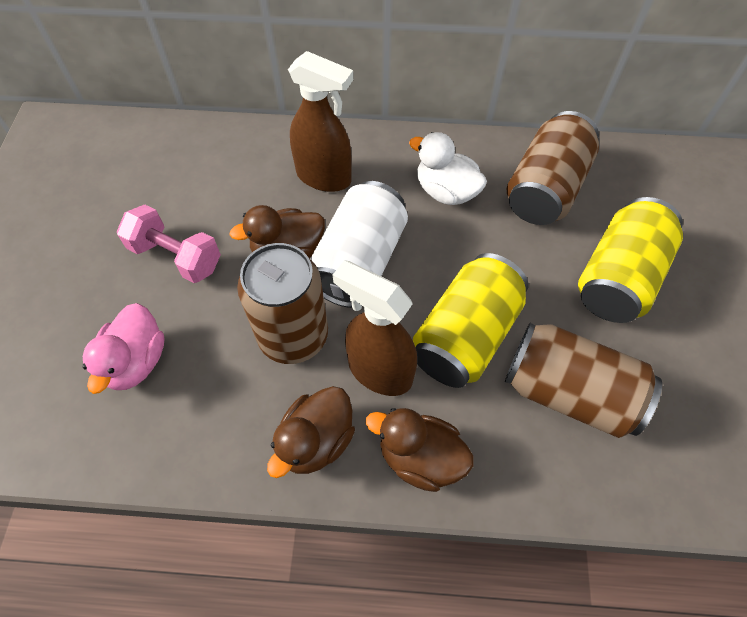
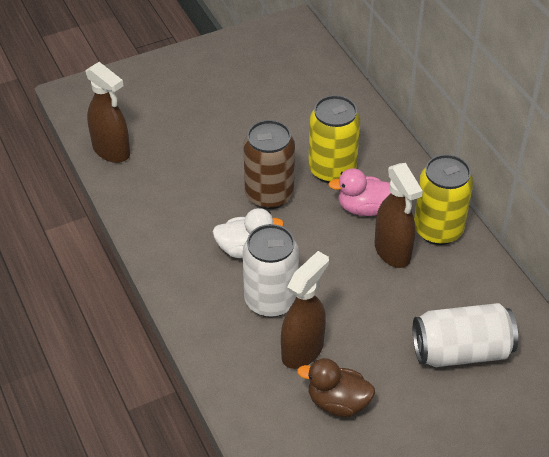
brown can: 3 -> 1
brown duck: 3 -> 1
brown spray bottle: 2 -> 3
pink dumbbell: 1 -> 0
white can: 1 -> 2

